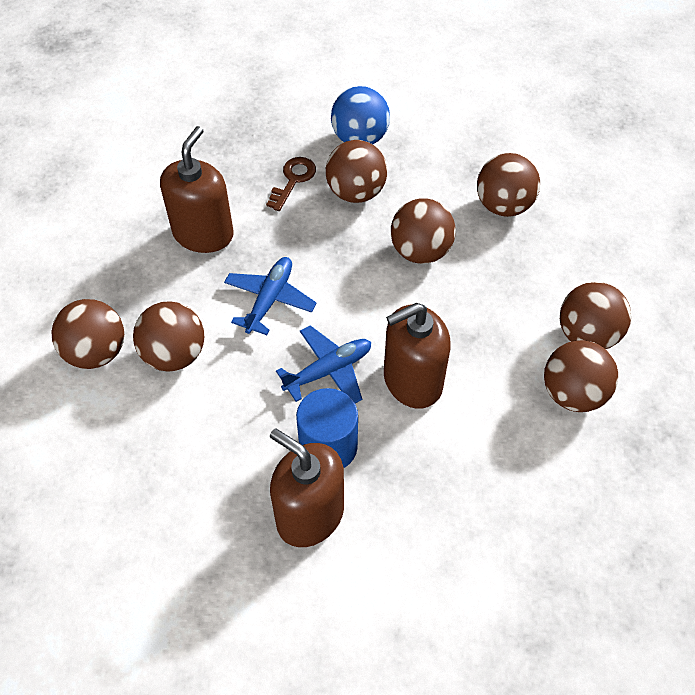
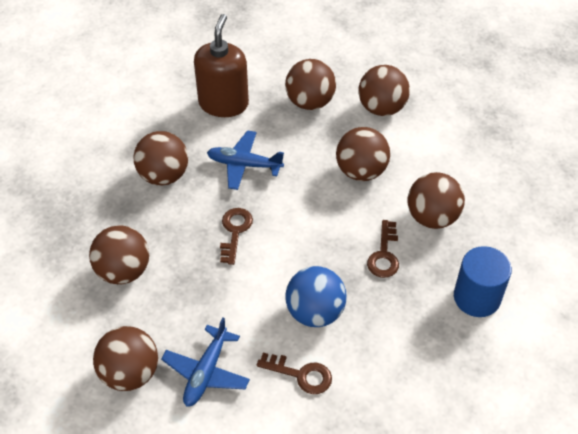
brown key: 1 -> 3
brown soap dispenser: 3 -> 1

